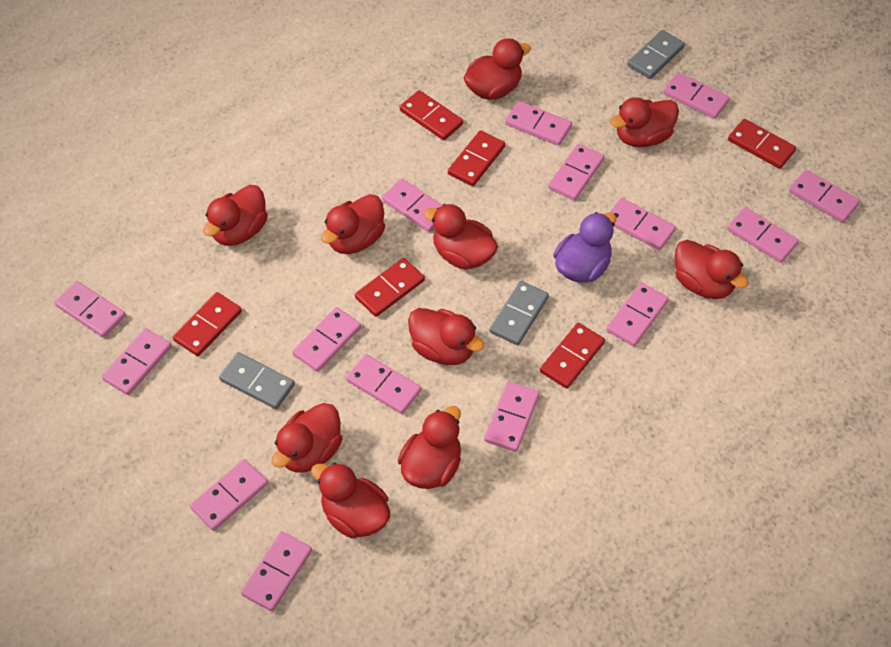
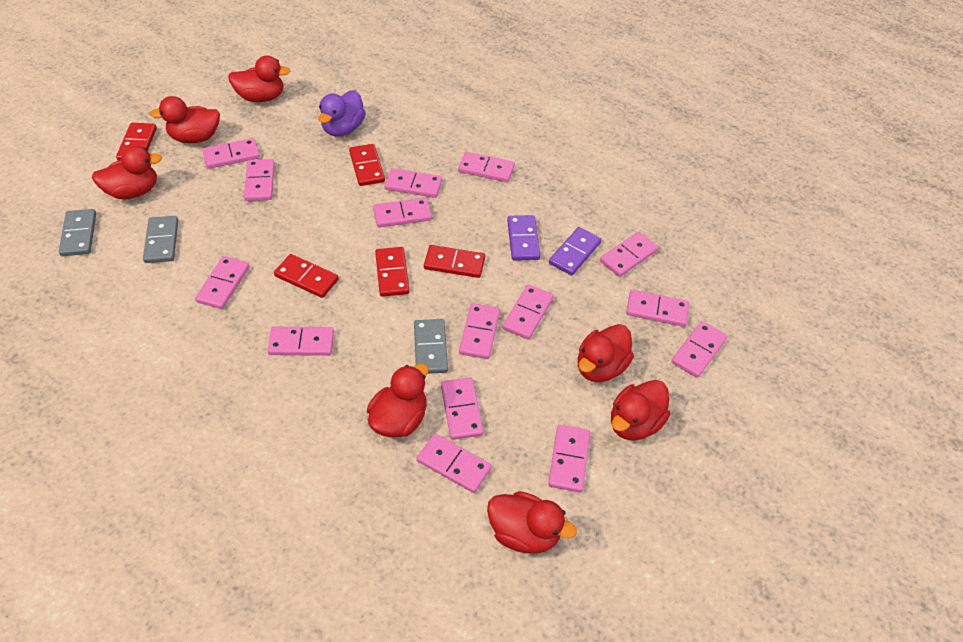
purple domino: 0 -> 2
red domino: 6 -> 5
red duck: 10 -> 7

